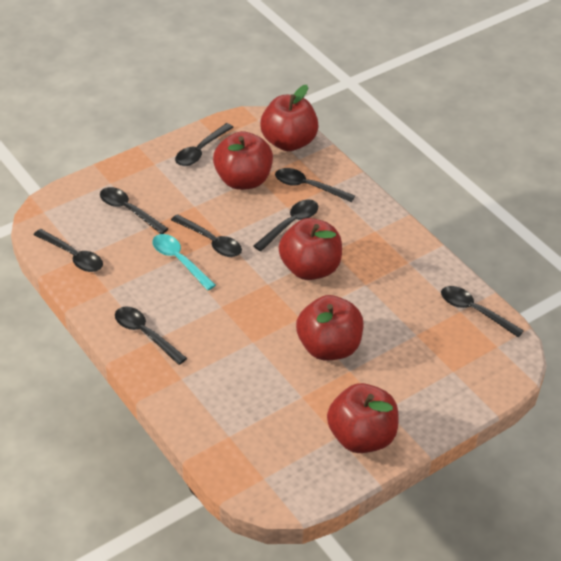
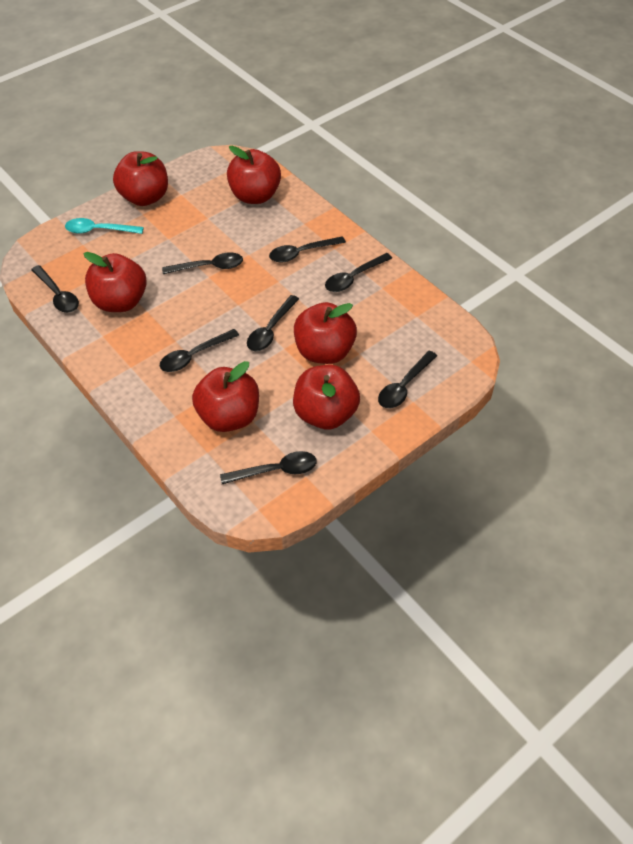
red apple: 5 -> 6

